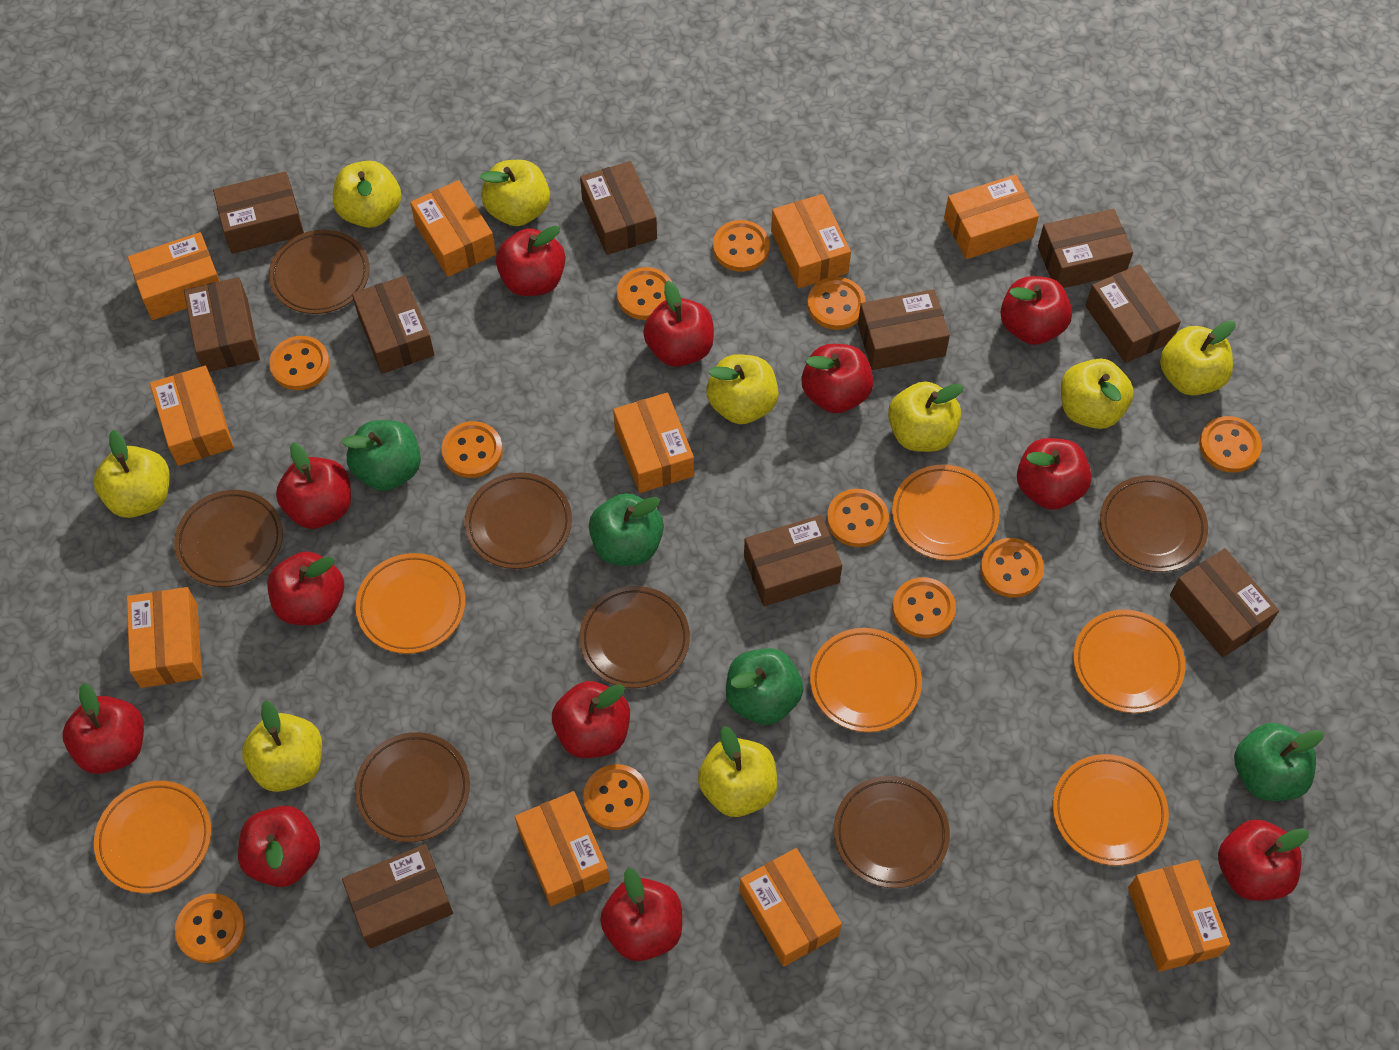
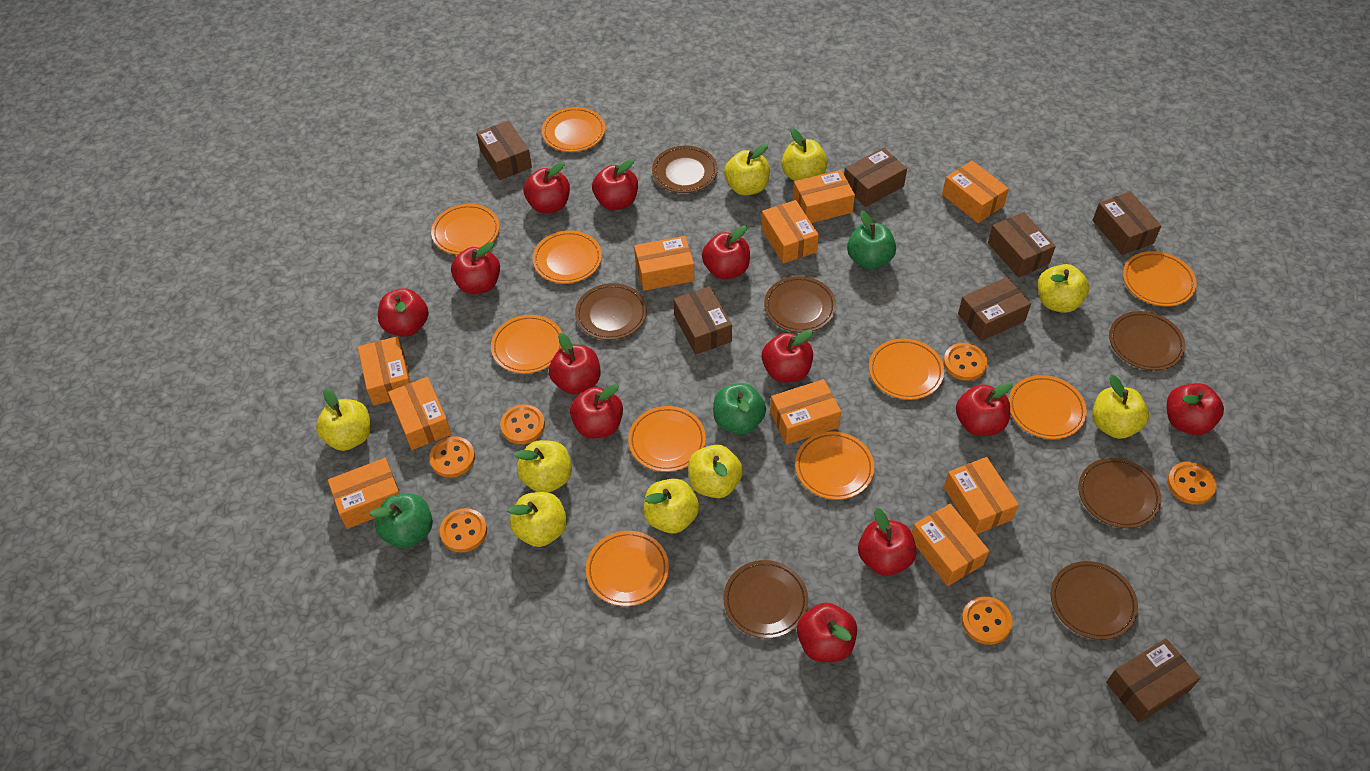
brown box: 10 -> 7
green apple: 4 -> 3
orange button: 11 -> 6
orange plate: 6 -> 10

